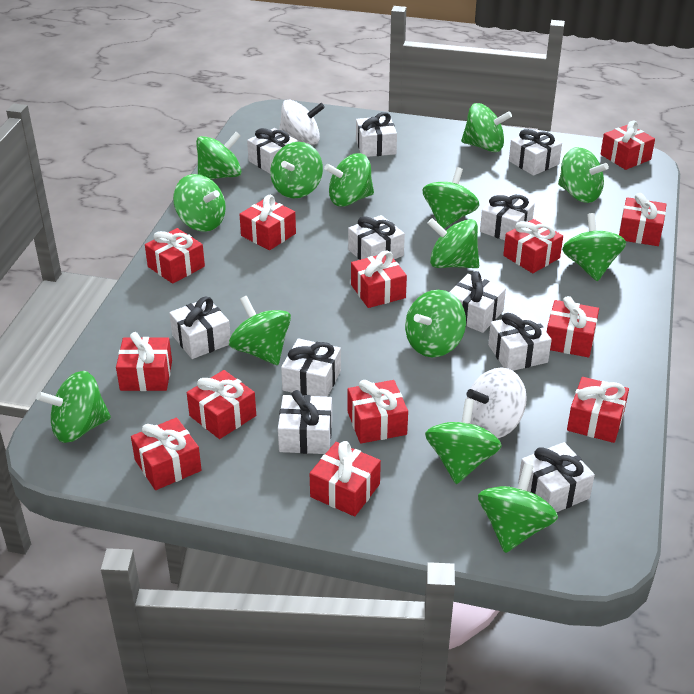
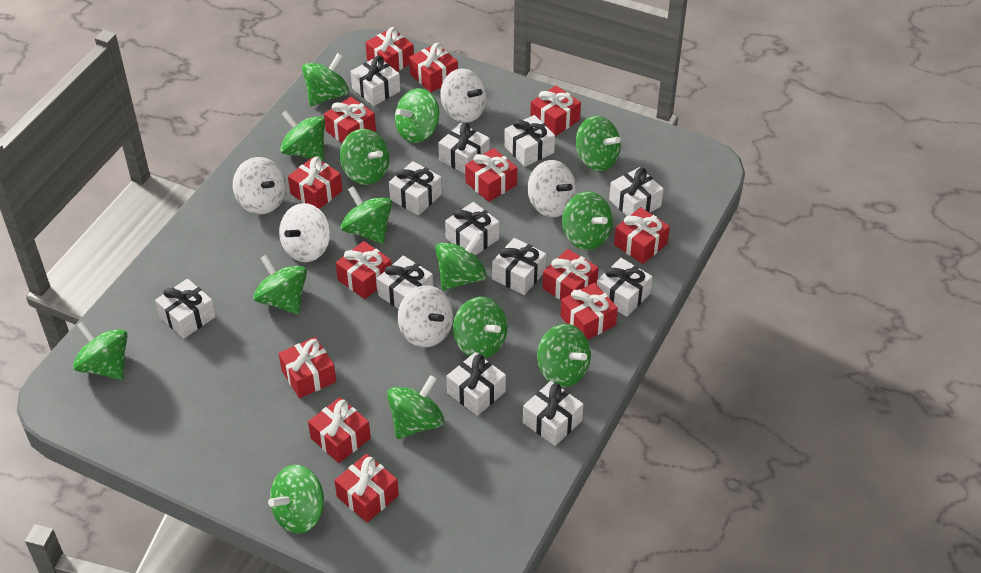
white gift: 11 -> 12
white spinning top: 2 -> 5

